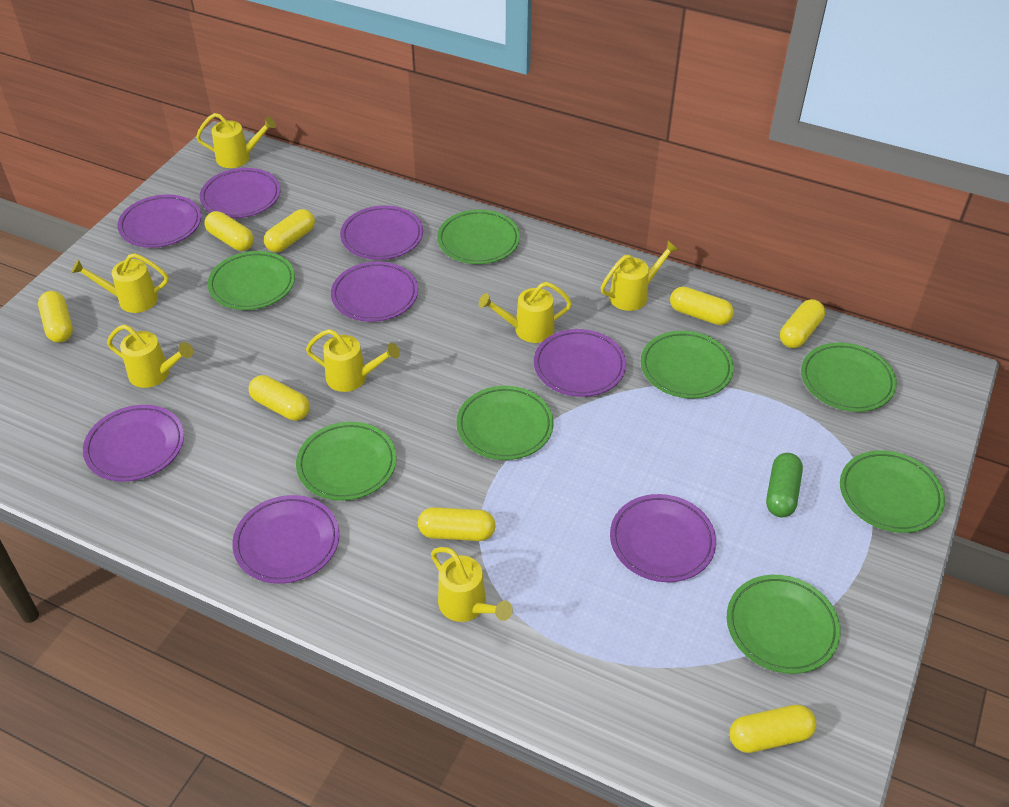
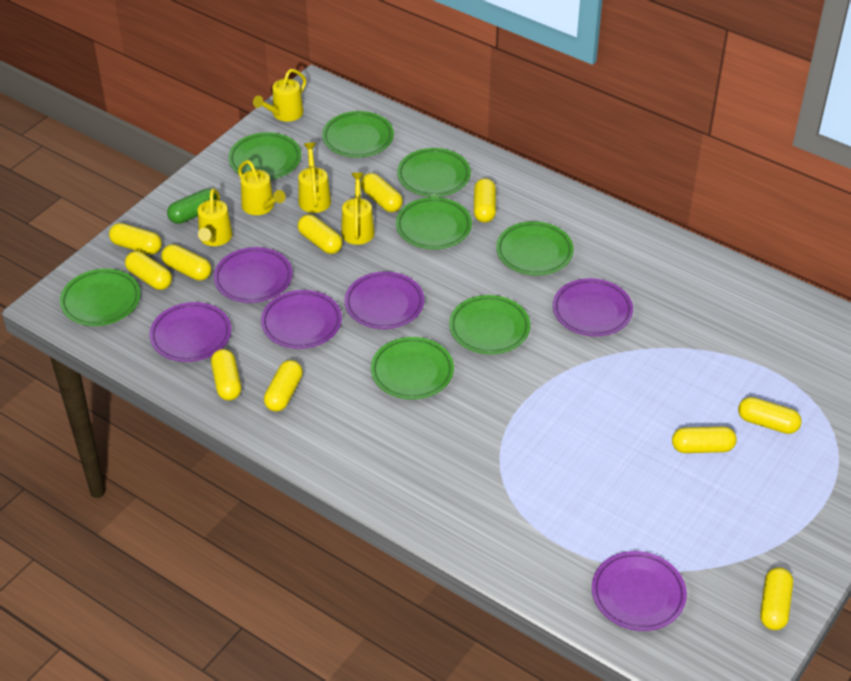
purple plate: 8 -> 6
yellow capsule: 8 -> 11
yellow watering can: 7 -> 5

